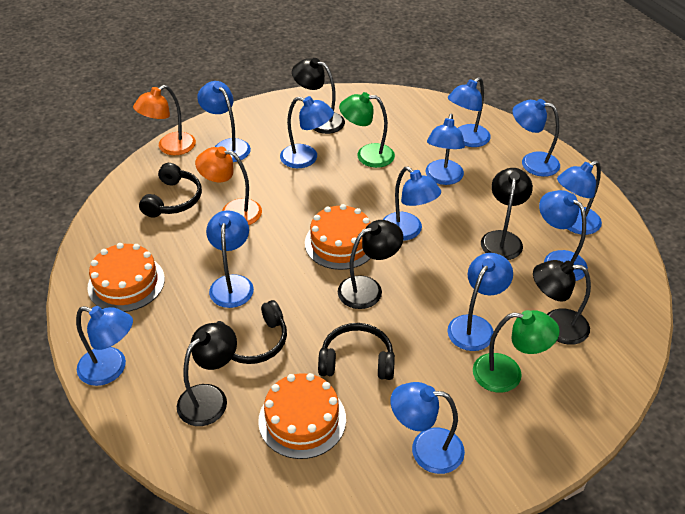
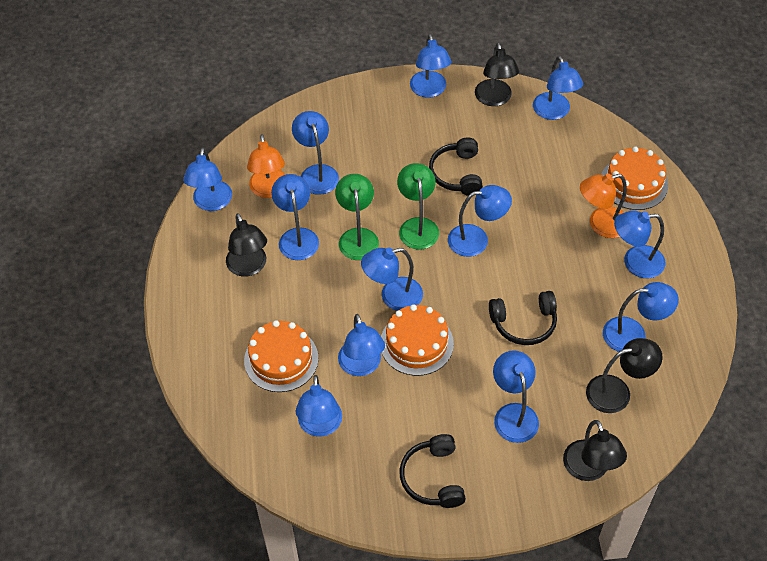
black lamp: 5 -> 4

